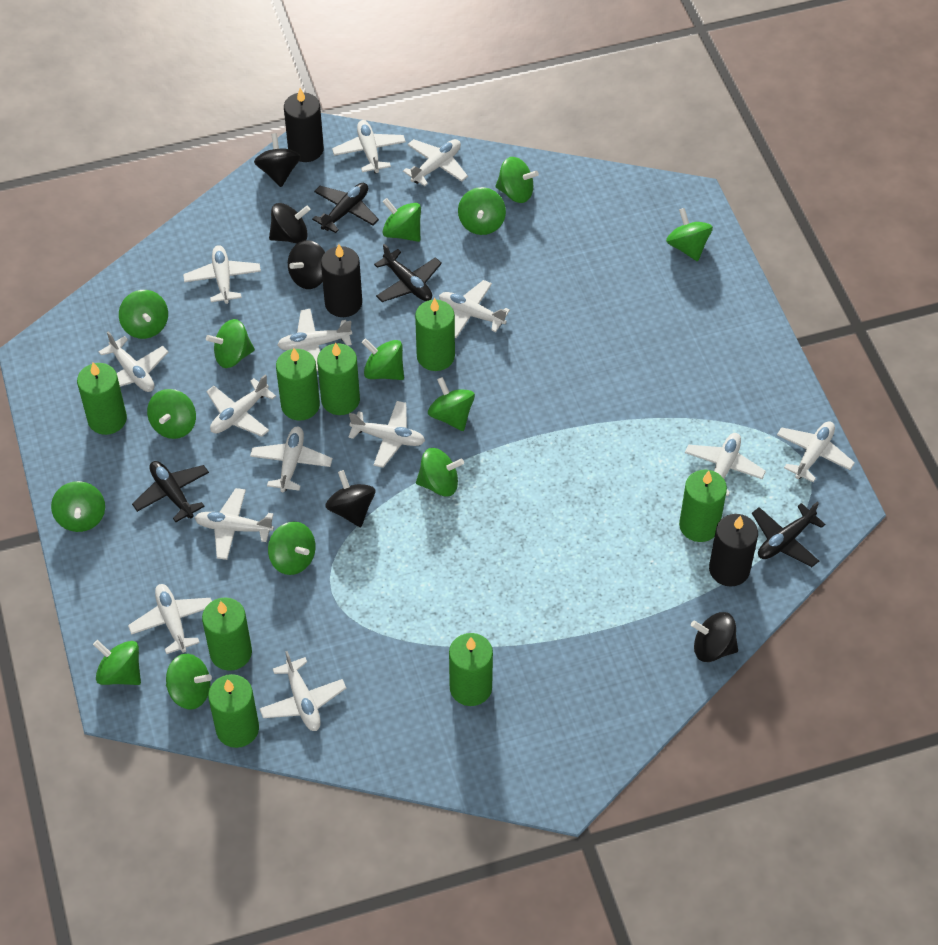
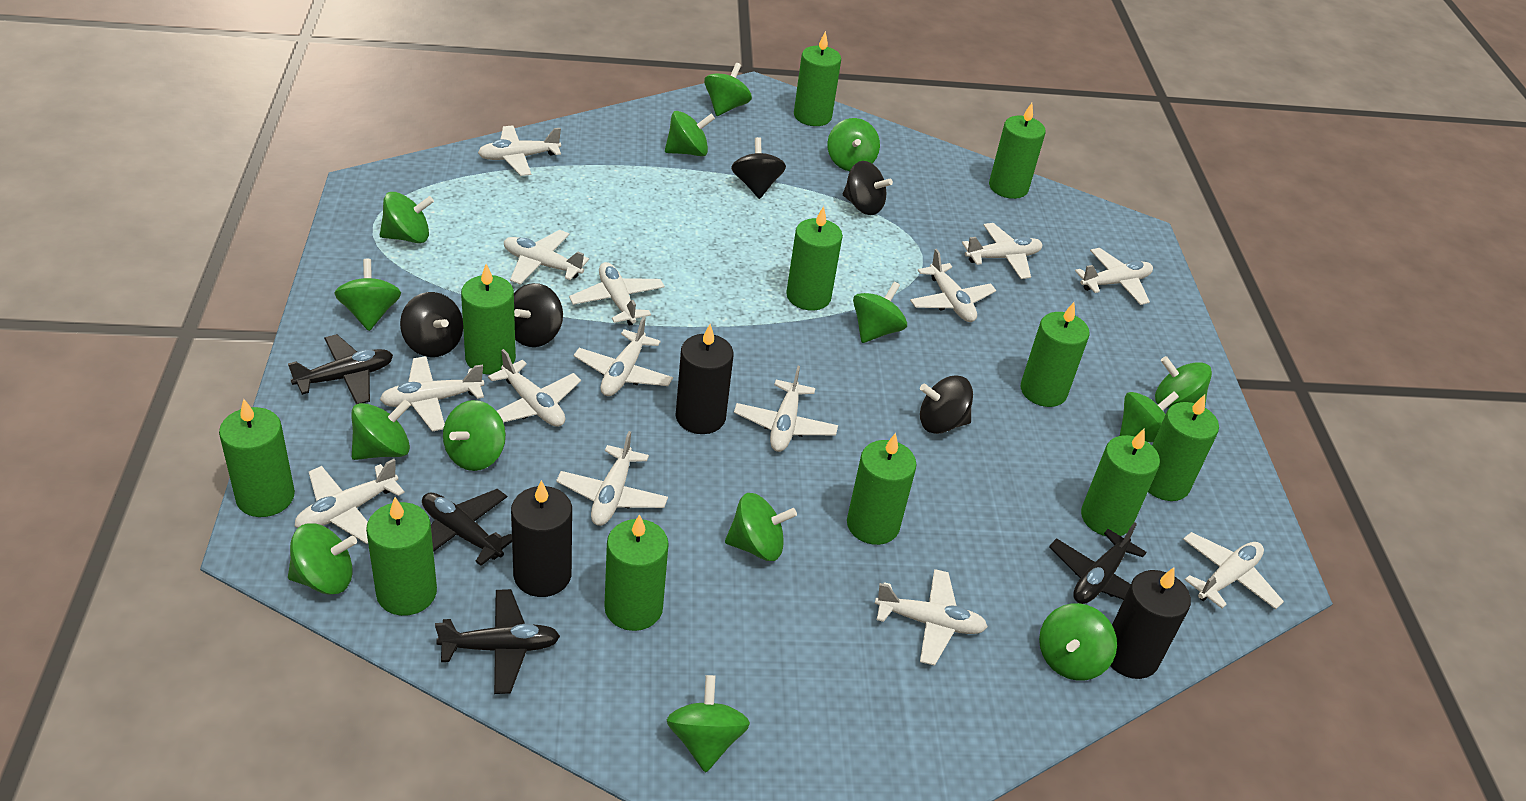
green candle: 8 -> 11

